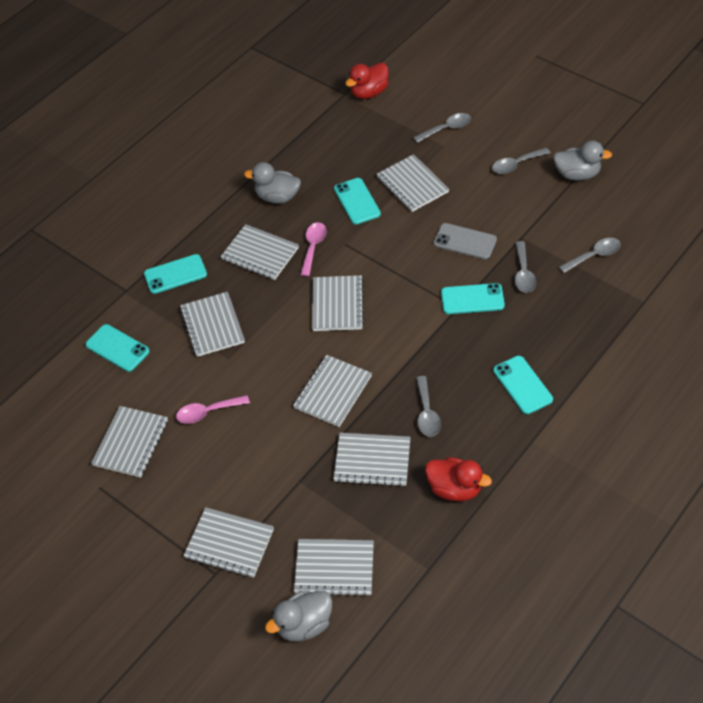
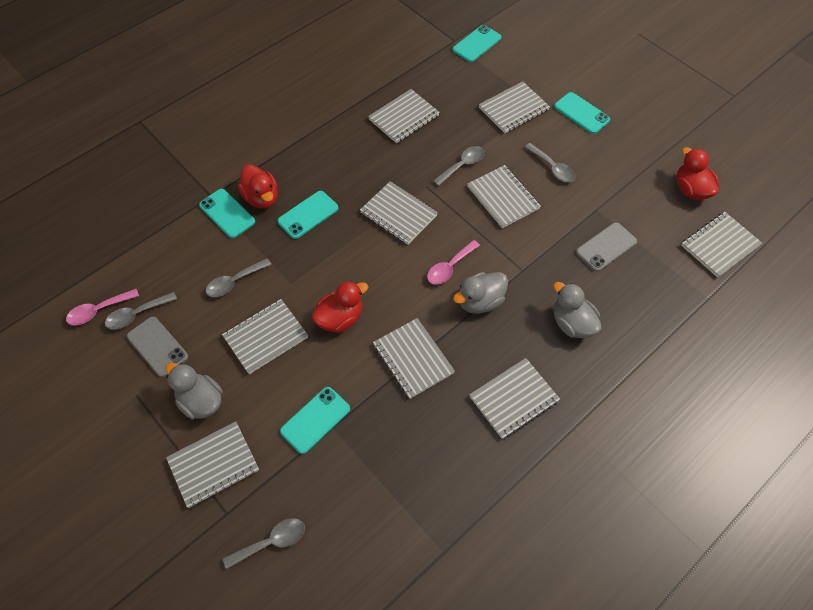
grey phone: 1 -> 2
red duck: 2 -> 3

